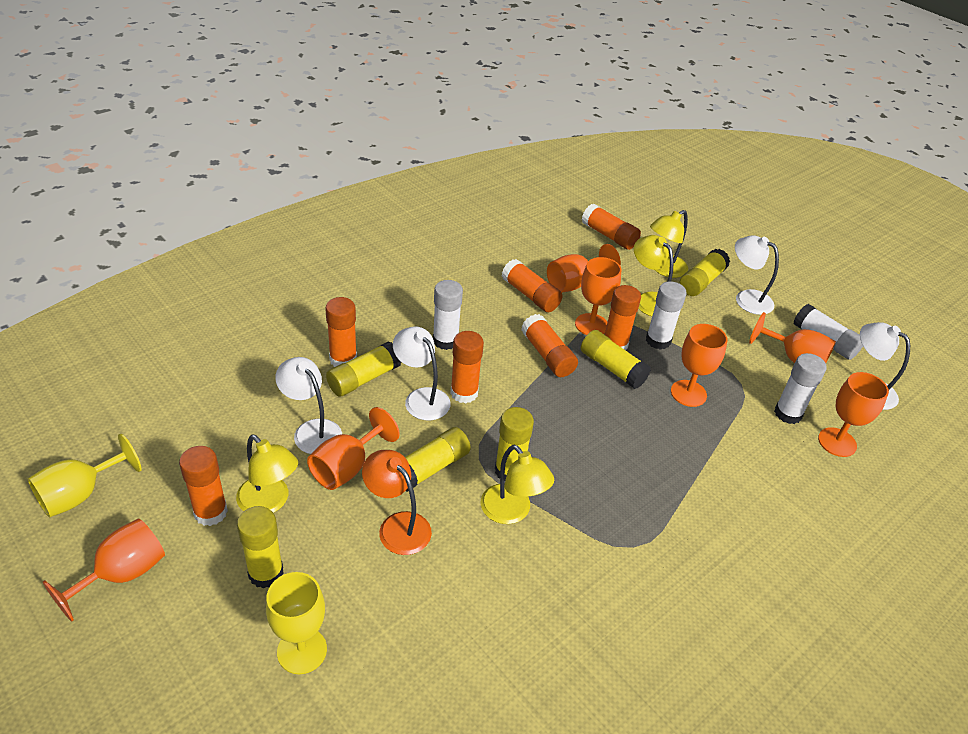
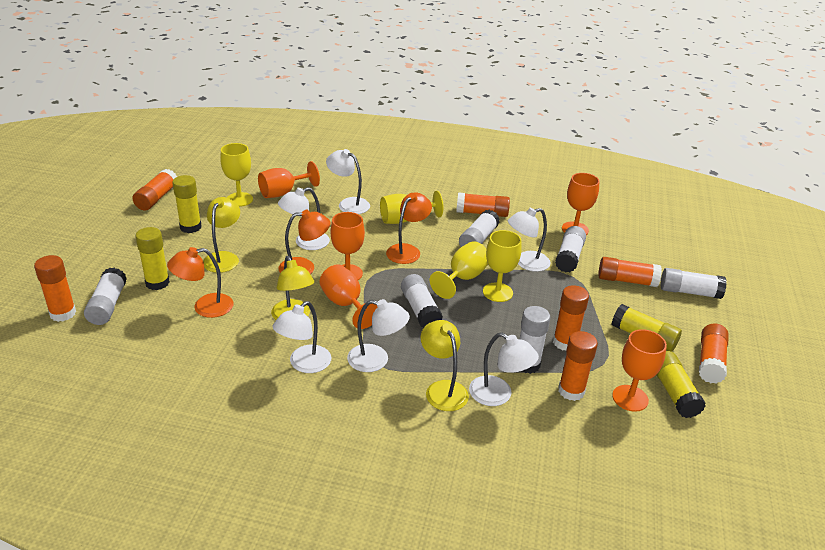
orange goblet: 7 -> 5
orange lamp: 1 -> 3
white glue stick: 4 -> 6
white lamp: 4 -> 6
yellow glue stick: 6 -> 4
yellow goblet: 2 -> 4
yellow lamp: 4 -> 3

